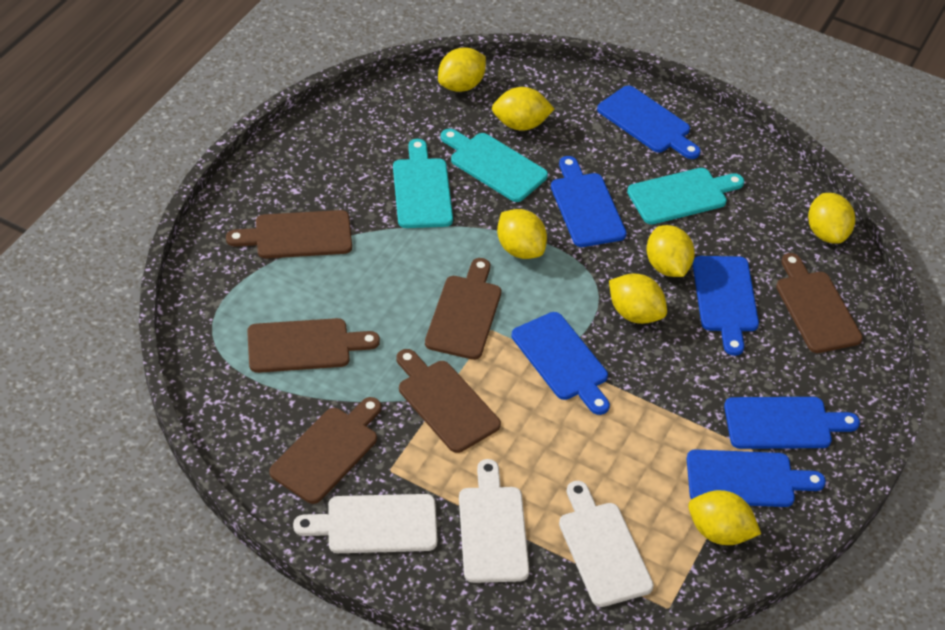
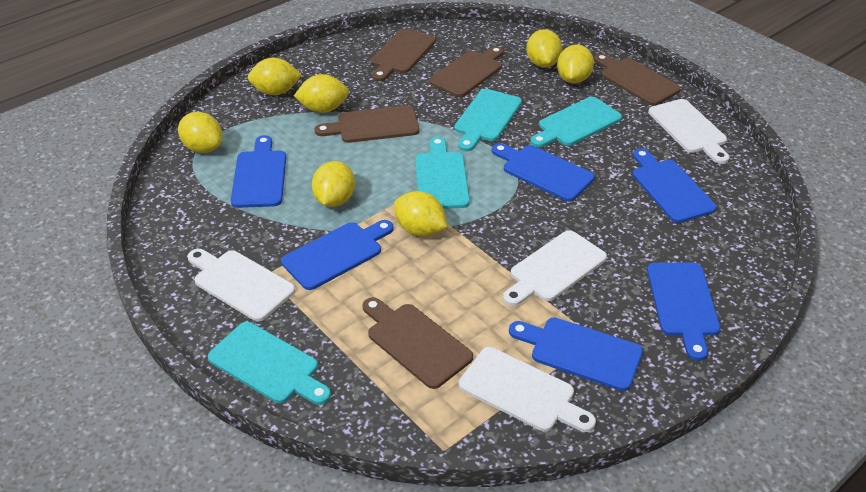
brown cutting board: 6 -> 5
turquoise cutting board: 3 -> 4
white cutting board: 3 -> 4

